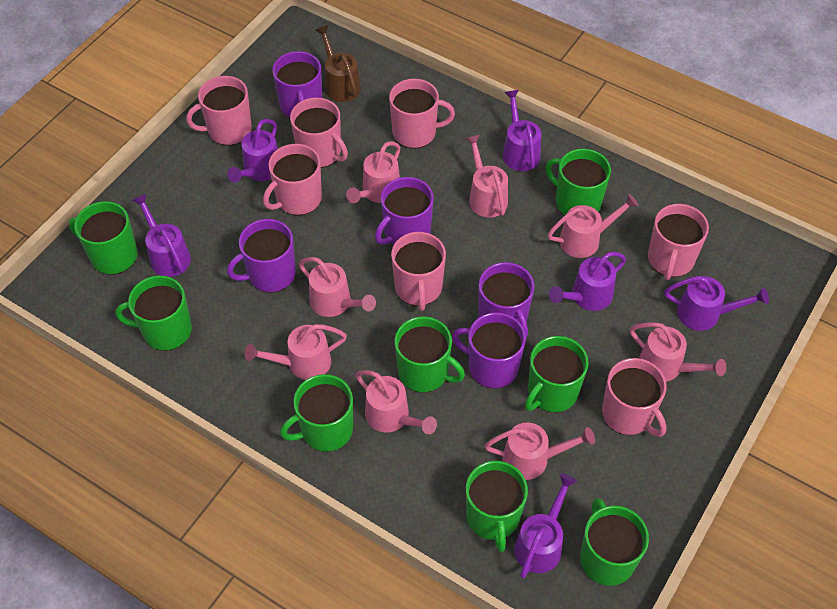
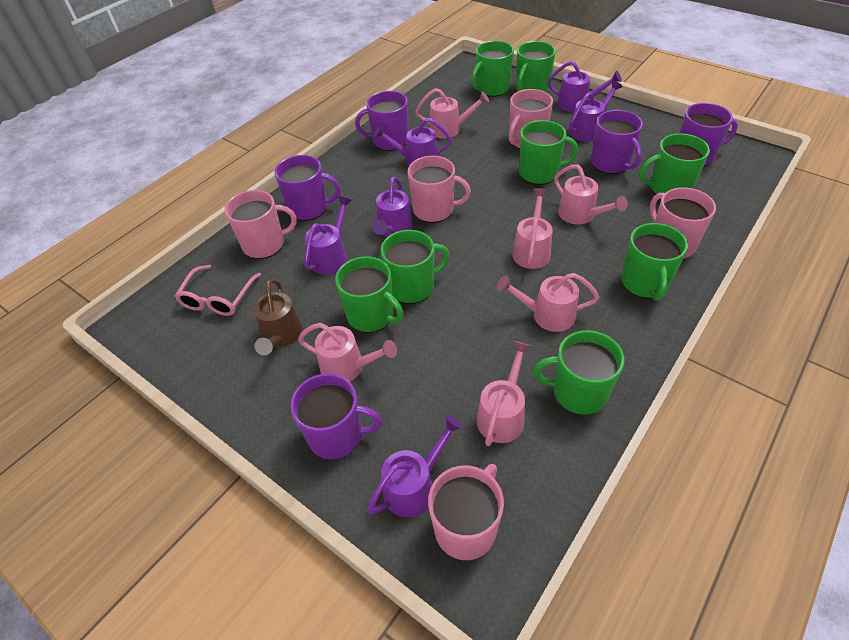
pink glasses: 0 -> 1
pink mug: 7 -> 5
pink watering can: 8 -> 6

